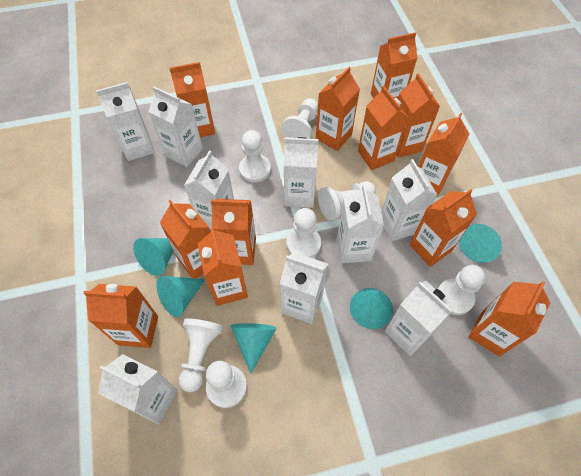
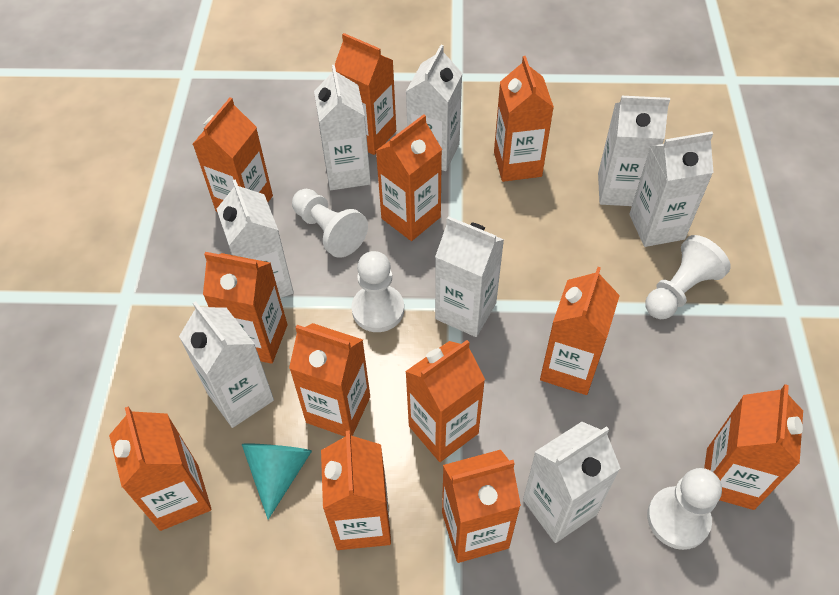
turquoise cone: 5 -> 1
white carton: 9 -> 8
white pawn: 7 -> 4

